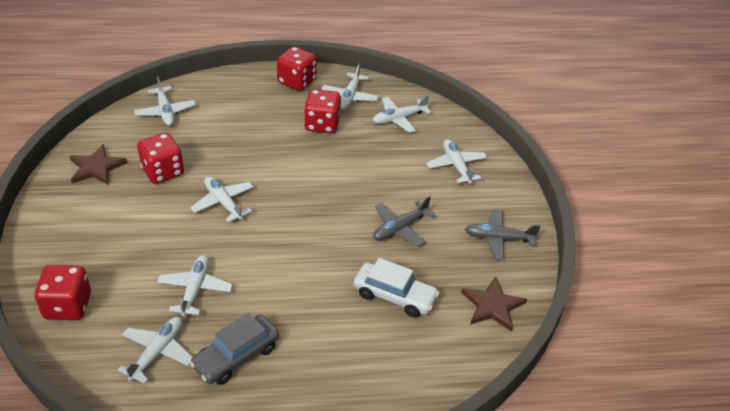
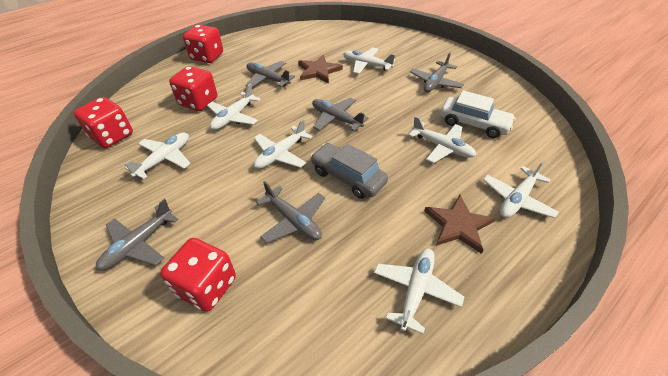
grey plane: 2 -> 5

